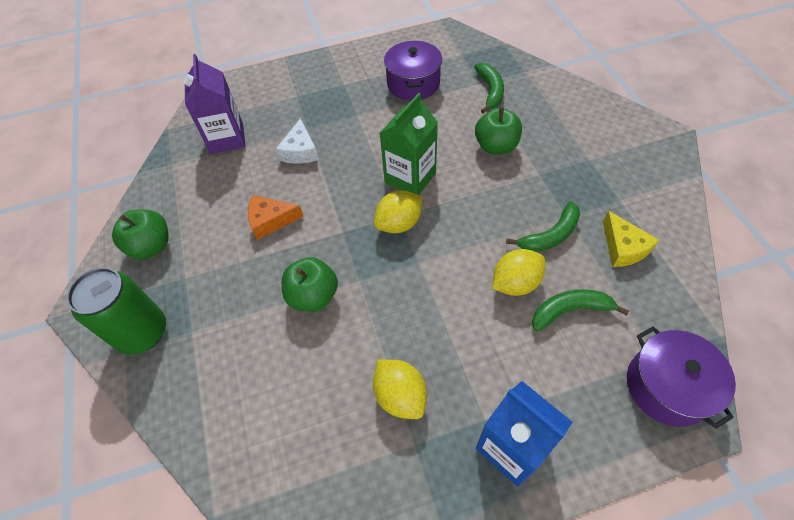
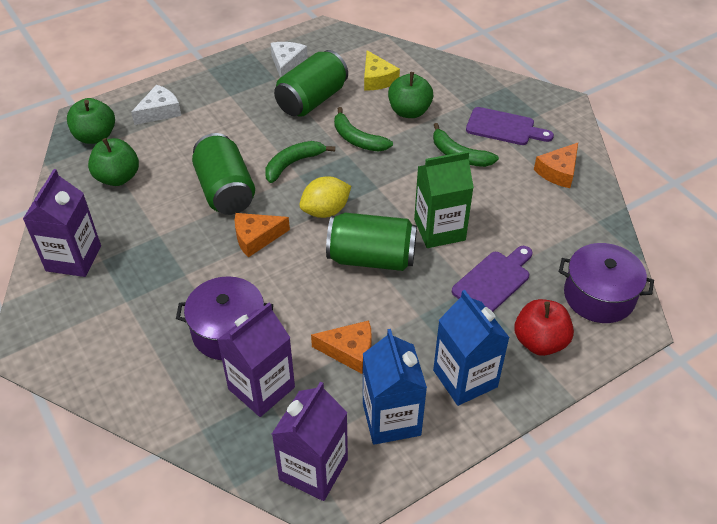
blue carton: 1 -> 2
green can: 1 -> 3
orange cheese: 1 -> 3
purple carton: 1 -> 3
purple cutting board: 0 -> 2
red apple: 0 -> 1
white cheese: 1 -> 2
yellow lemon: 3 -> 1

